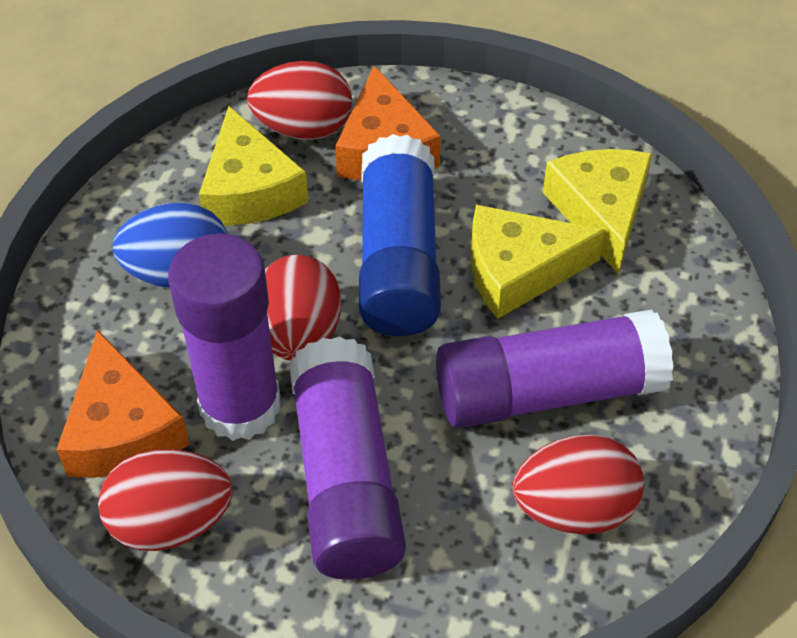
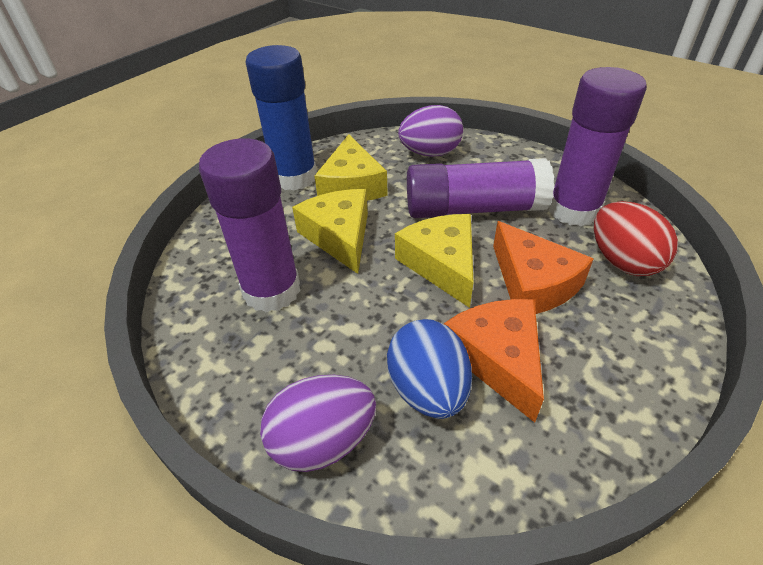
purple egg: 0 -> 2
red egg: 4 -> 1

